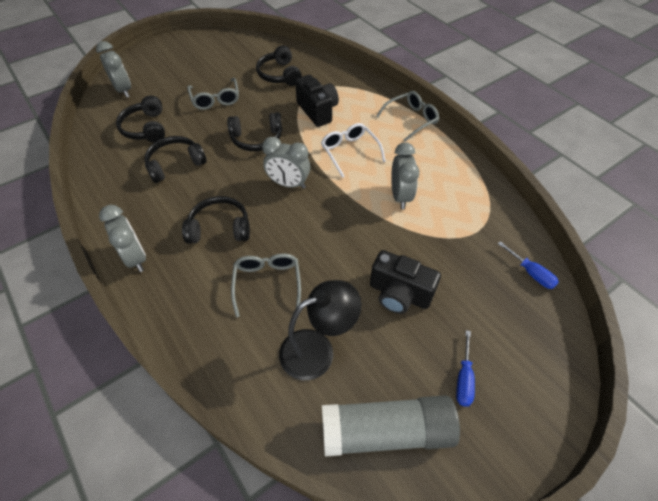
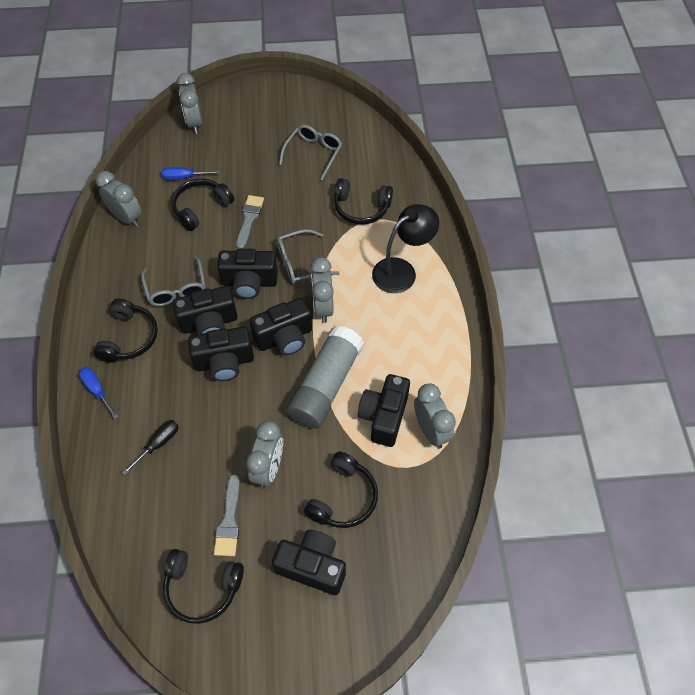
black camera: 2 -> 6
black screwdriver: 0 -> 1
grey brush: 0 -> 2
grey clock: 4 -> 5
white glasses: 1 -> 0

